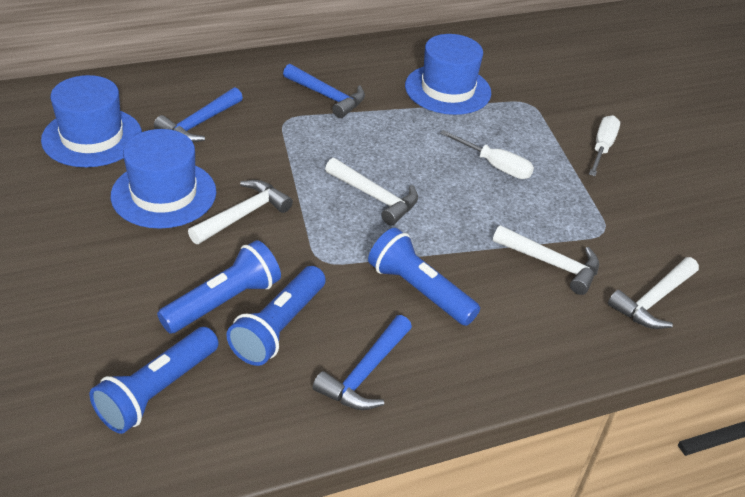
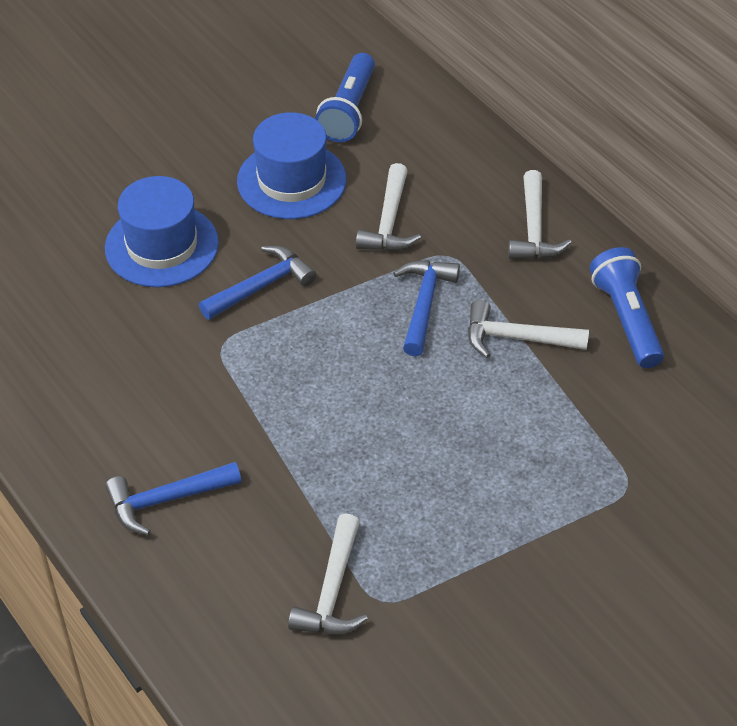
blue flashlight: 4 -> 2
blue hat: 3 -> 2
white screwdriver: 2 -> 0

